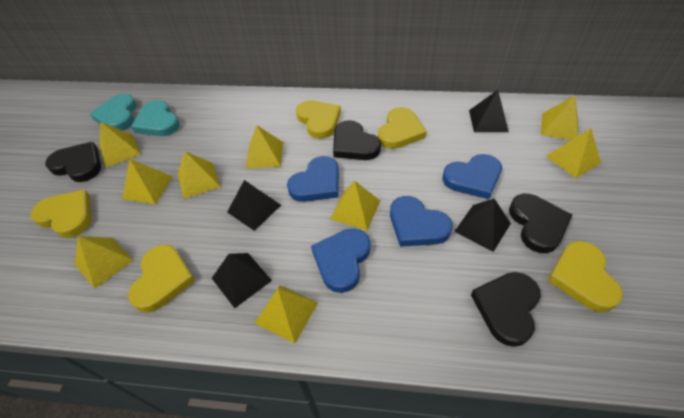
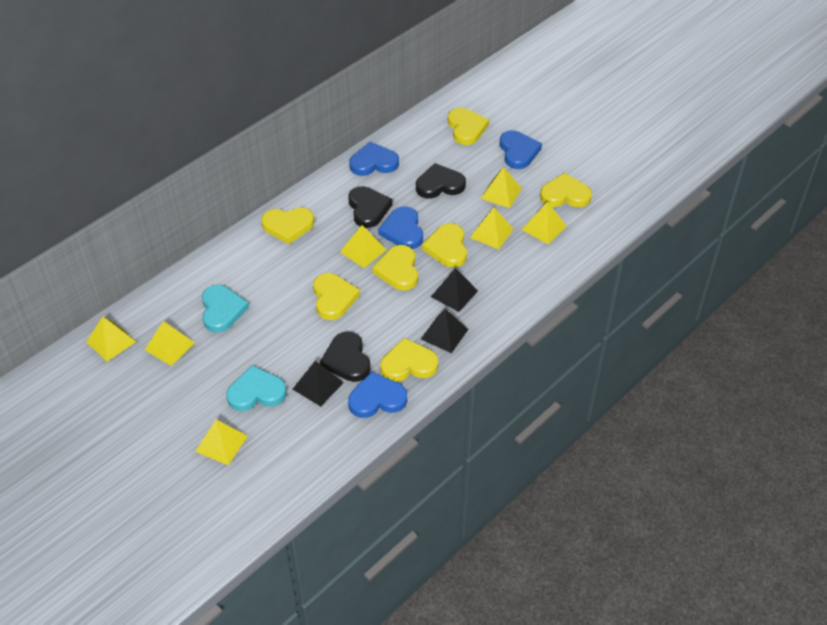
black heart: 4 -> 3
black pyramid: 4 -> 3
yellow heart: 5 -> 7
yellow pyramid: 9 -> 7

